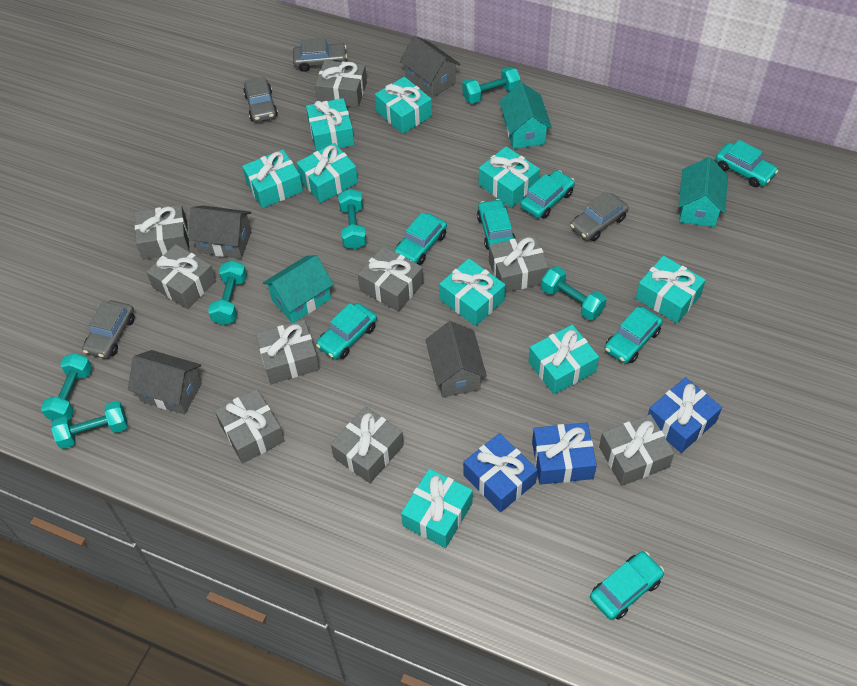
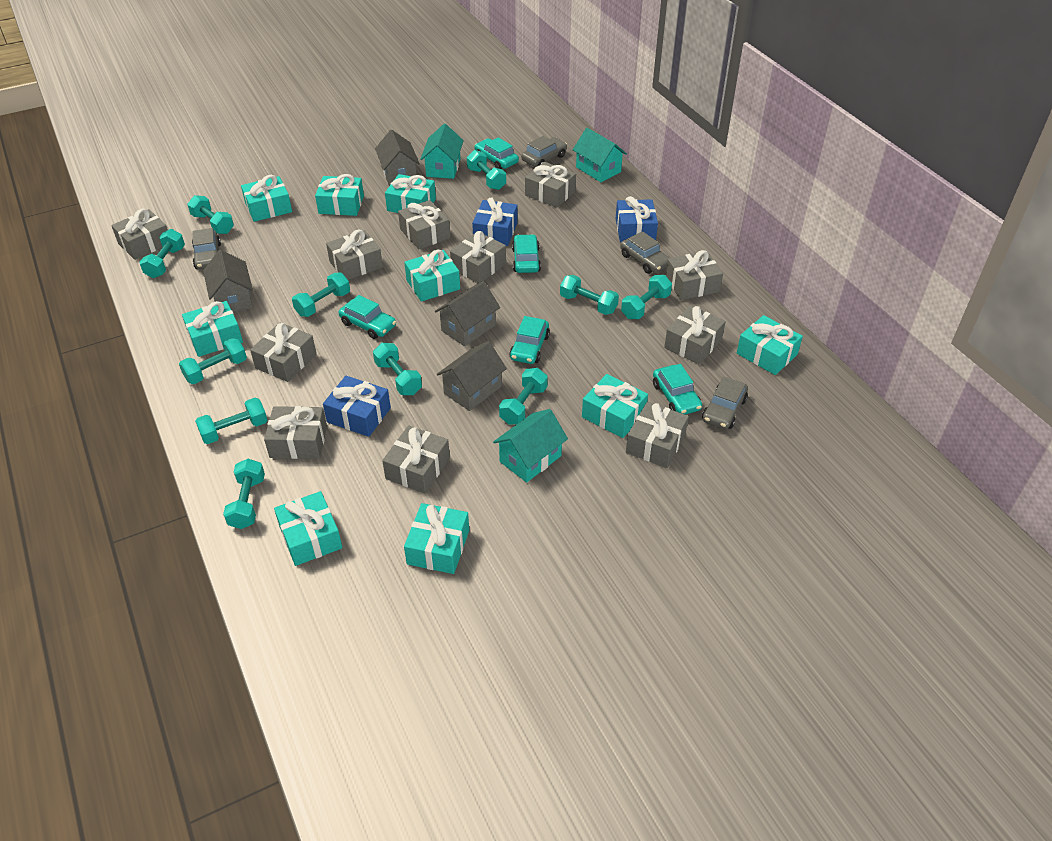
grey gift: 9 -> 11
turquoise car: 7 -> 5
turquoise dumbbell: 6 -> 11

